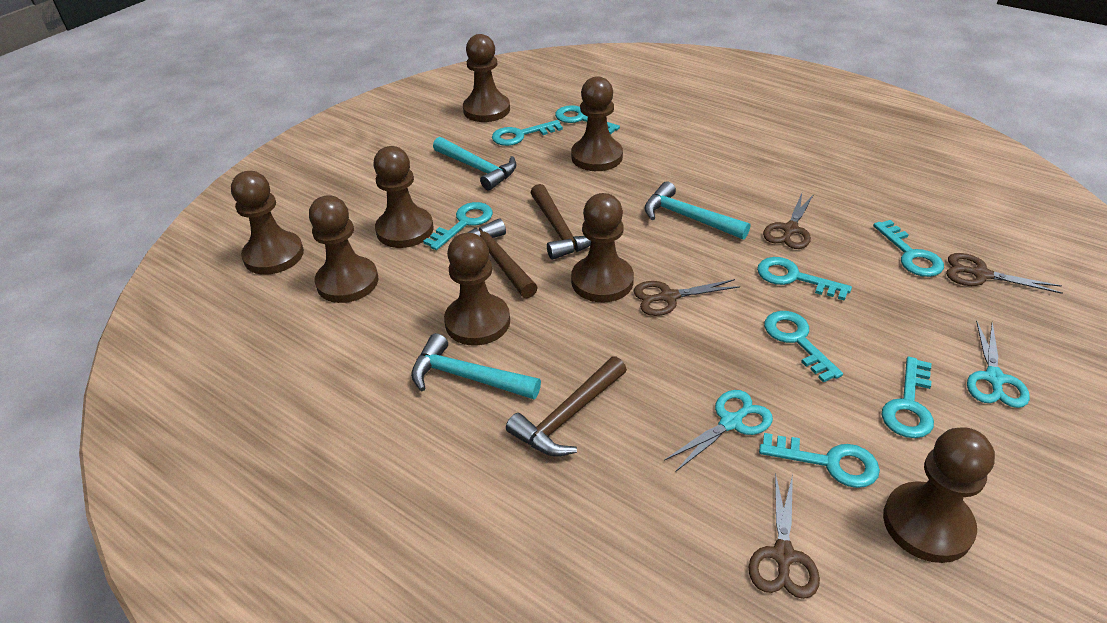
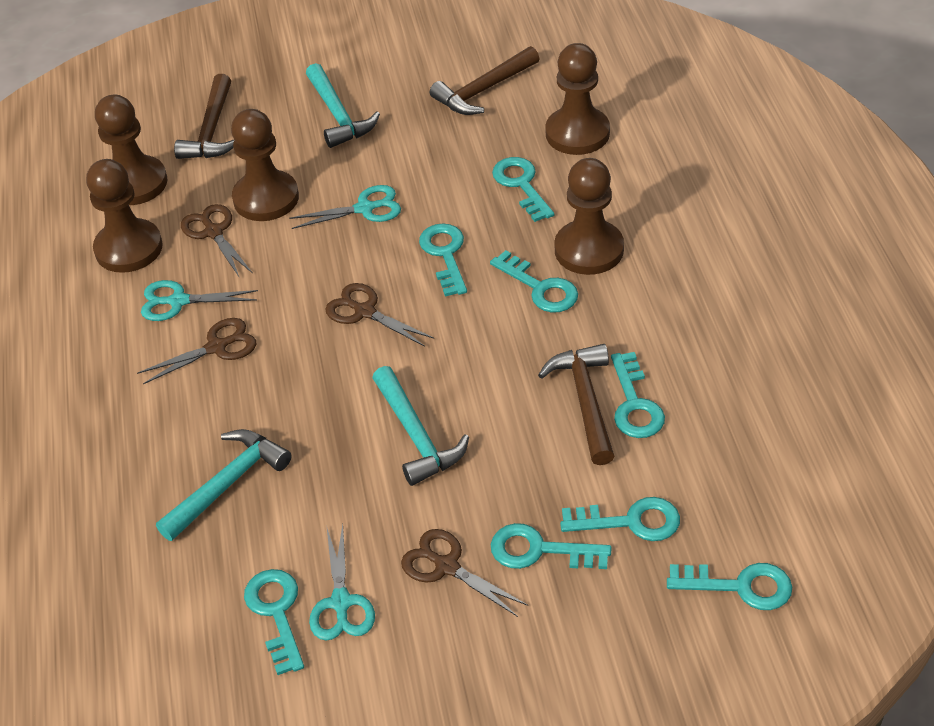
brown pawn: 8 -> 5
turquoise scissors: 2 -> 3

